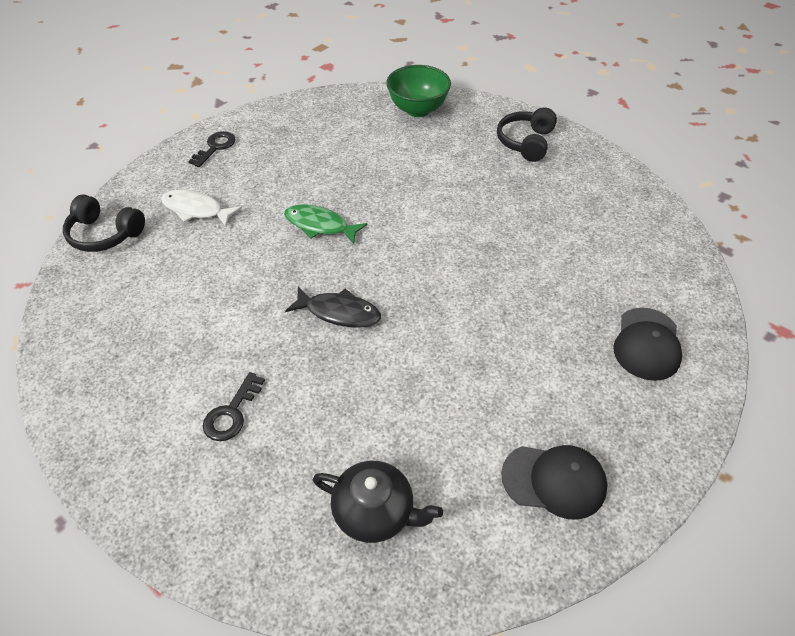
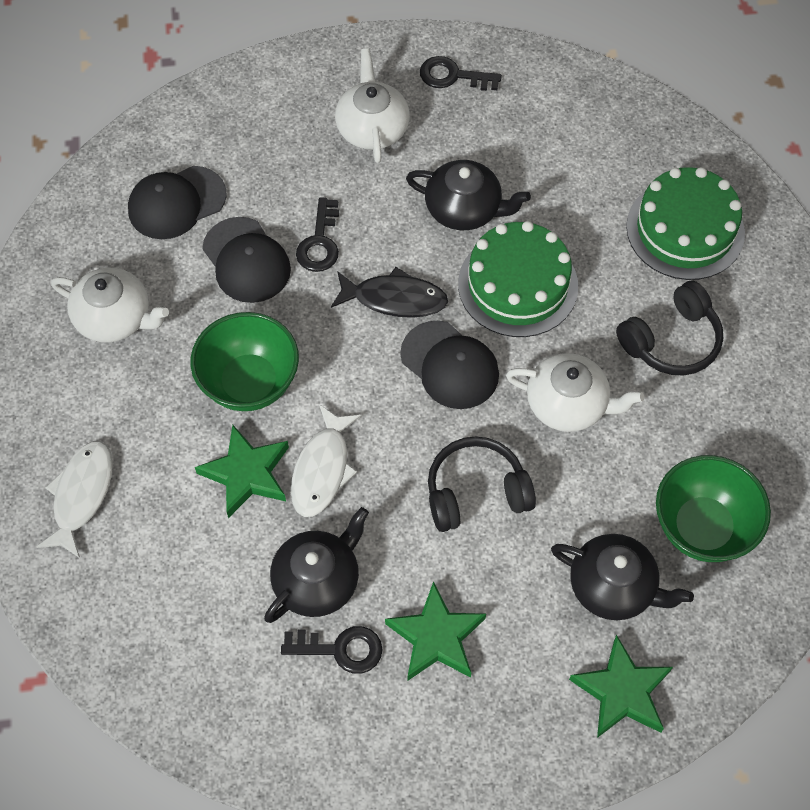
black cap: 2 -> 3
black key: 2 -> 3
black teapot: 1 -> 3
green bowl: 1 -> 2
green cake: 0 -> 2
green fish: 1 -> 0
green star: 0 -> 3
white fish: 1 -> 2
white teapot: 0 -> 3

